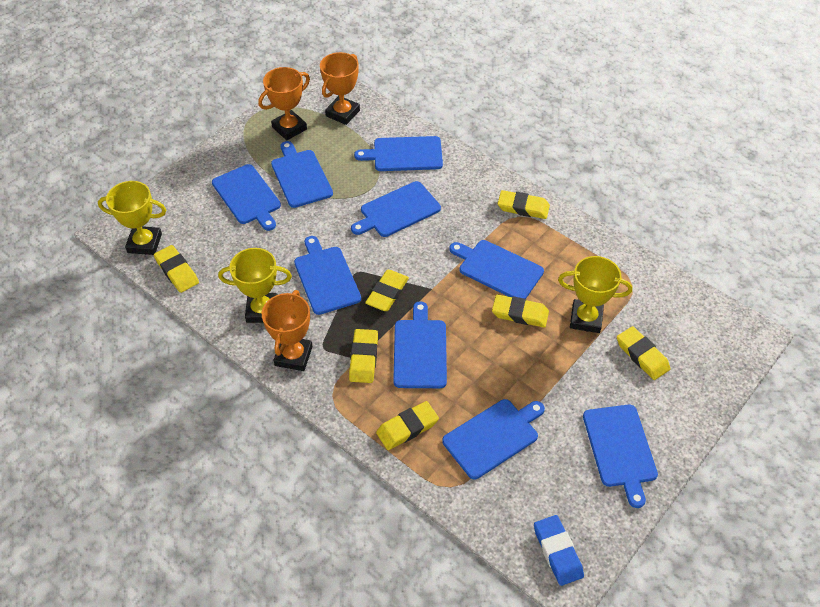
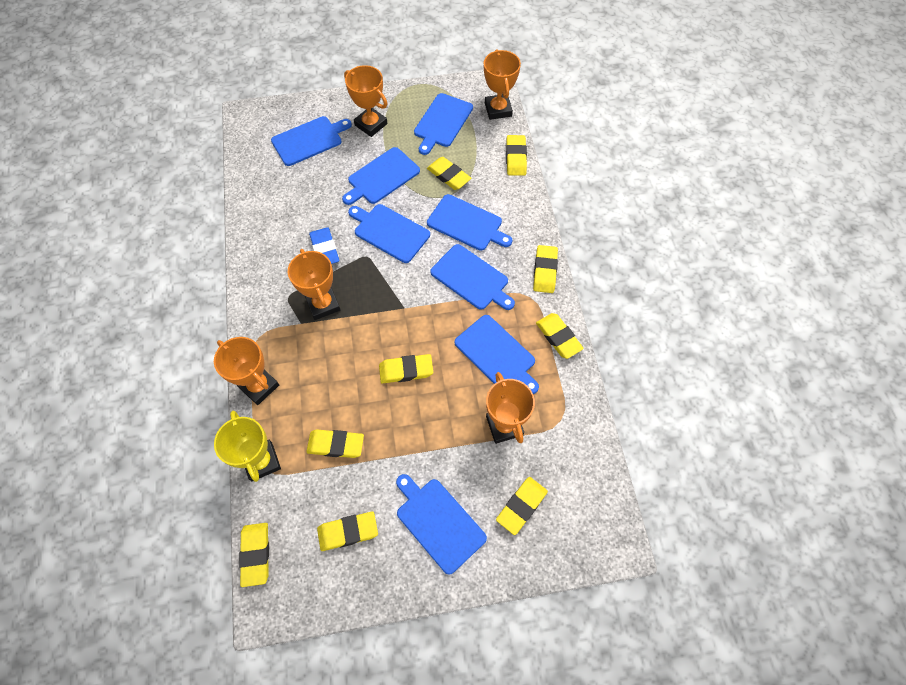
blue cutting board: 9 -> 8
orange trophy: 3 -> 5
yellow eraser: 7 -> 9
yellow trophy: 3 -> 1

